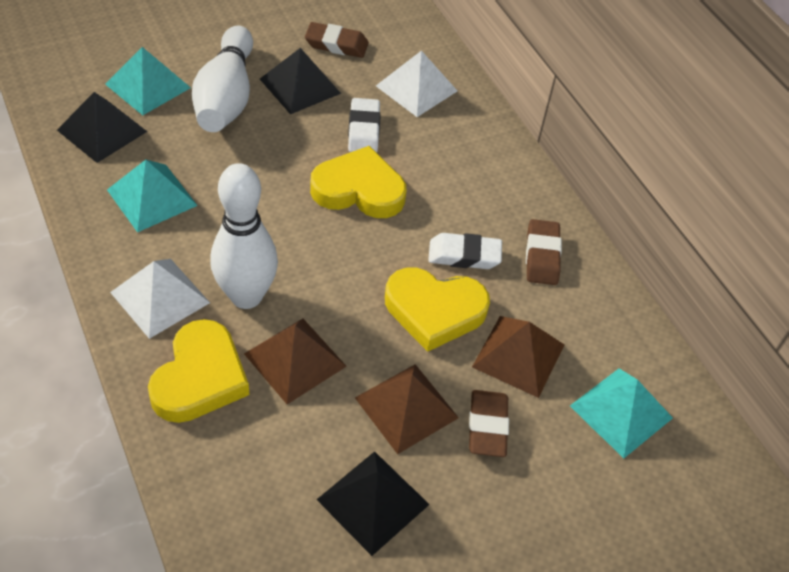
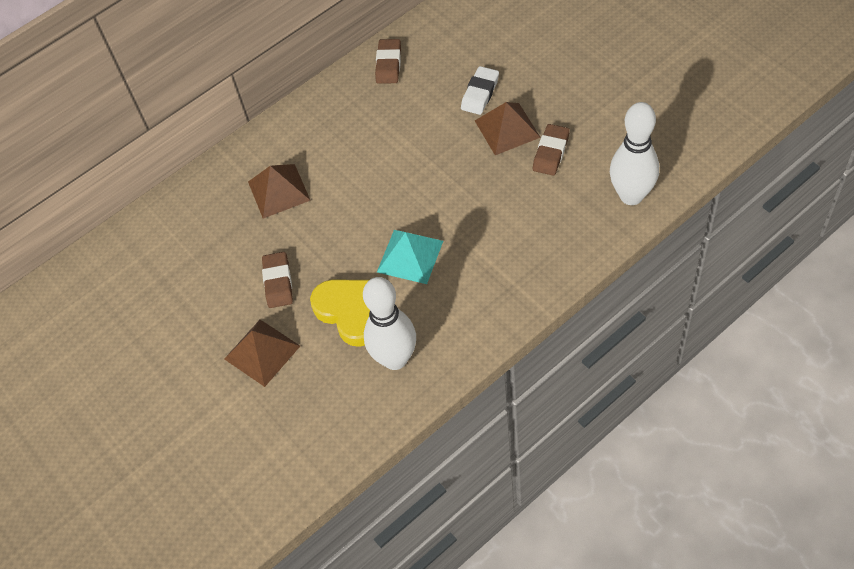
black pyramid: 3 -> 0
turquoise pyramid: 3 -> 1
white eraser: 2 -> 1
white pyramid: 2 -> 0
yellow heart: 3 -> 1

